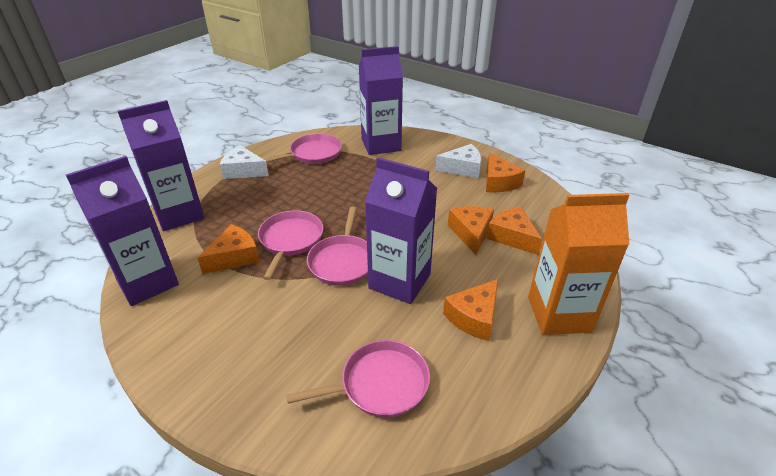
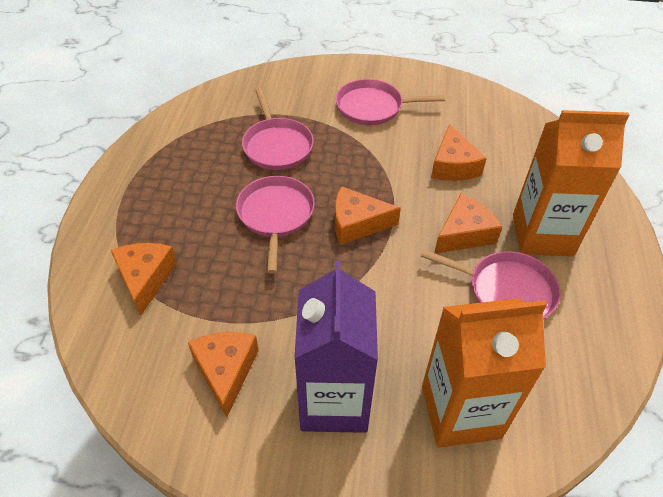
orange carton: 1 -> 2
purple carton: 4 -> 1
white cheese: 2 -> 0

